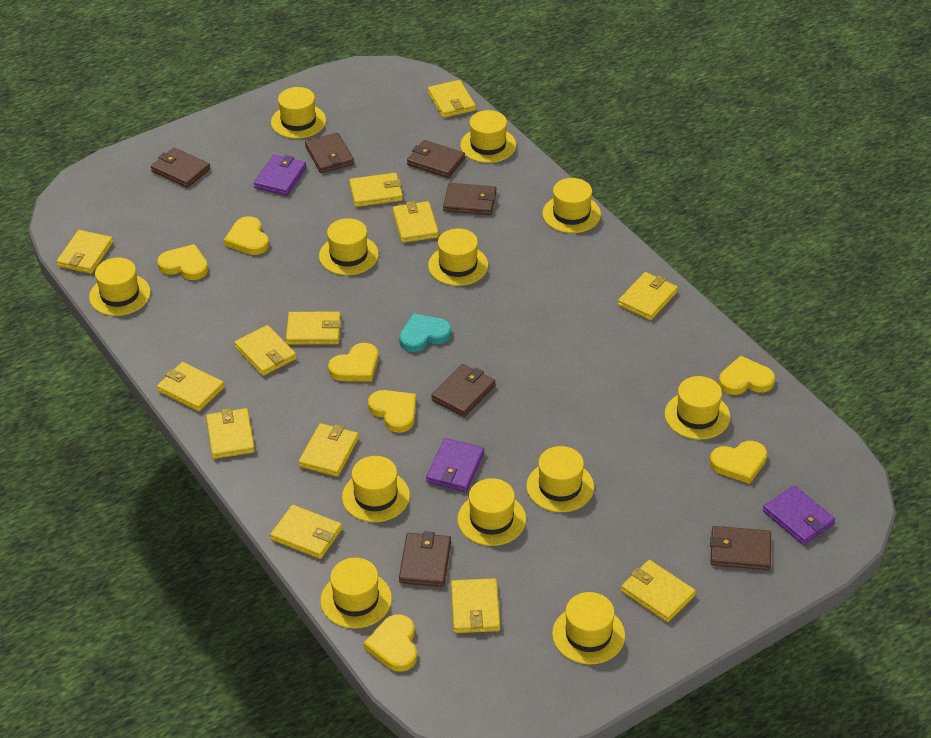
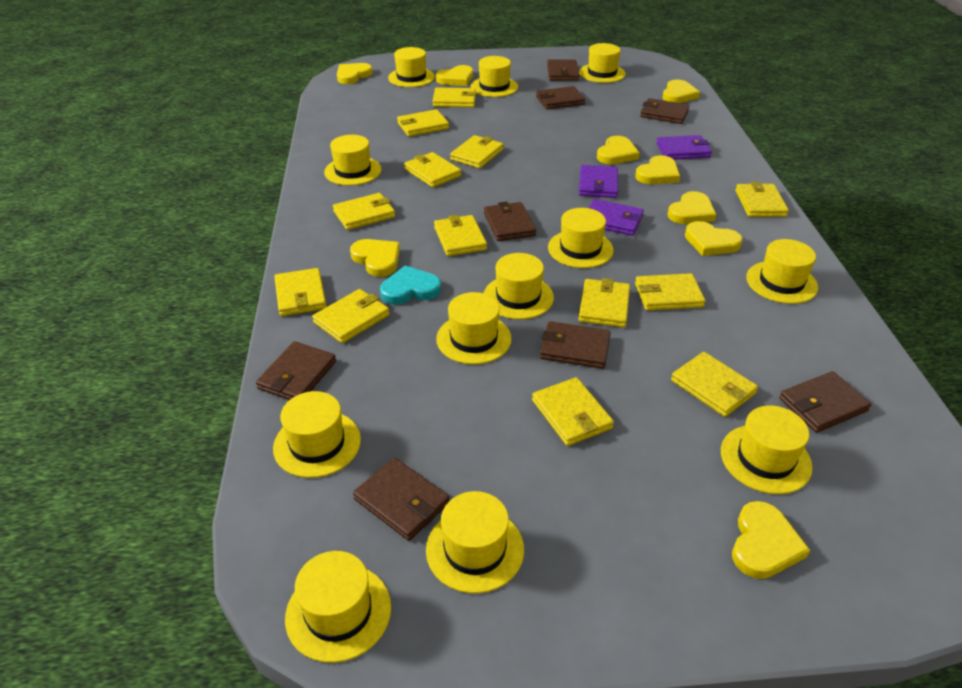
brown wallet: 7 -> 8
yellow heart: 7 -> 9

